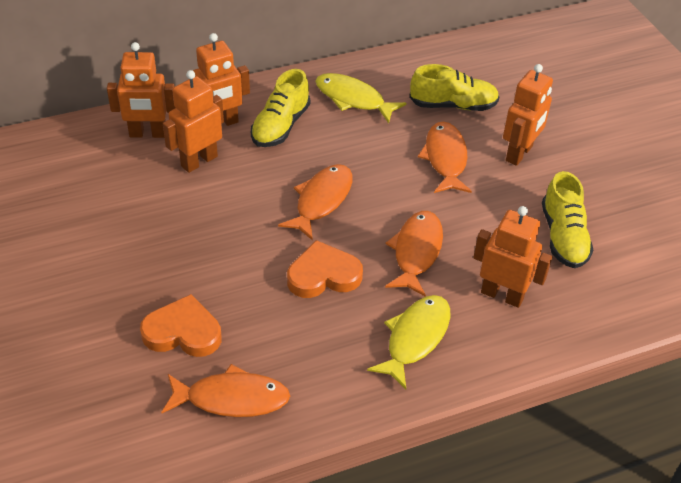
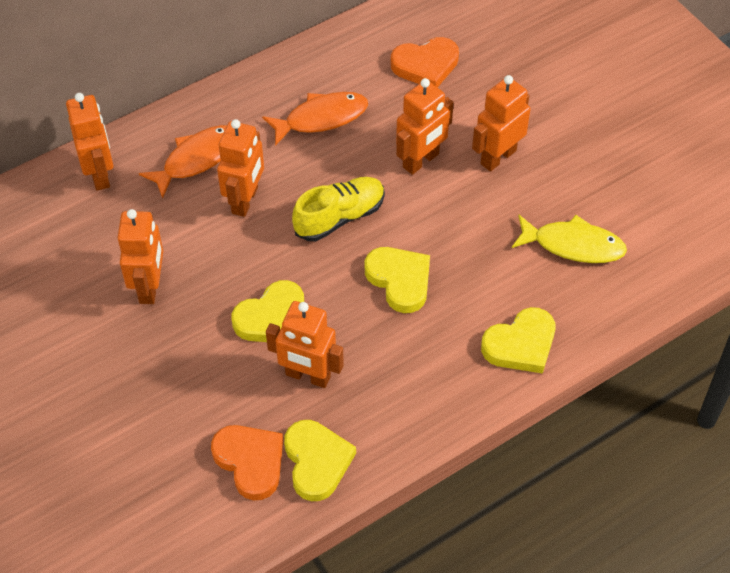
orange fish: 4 -> 2
orange robot: 5 -> 6
yellow fish: 2 -> 1
yellow heart: 0 -> 4
yellow shoe: 3 -> 1

